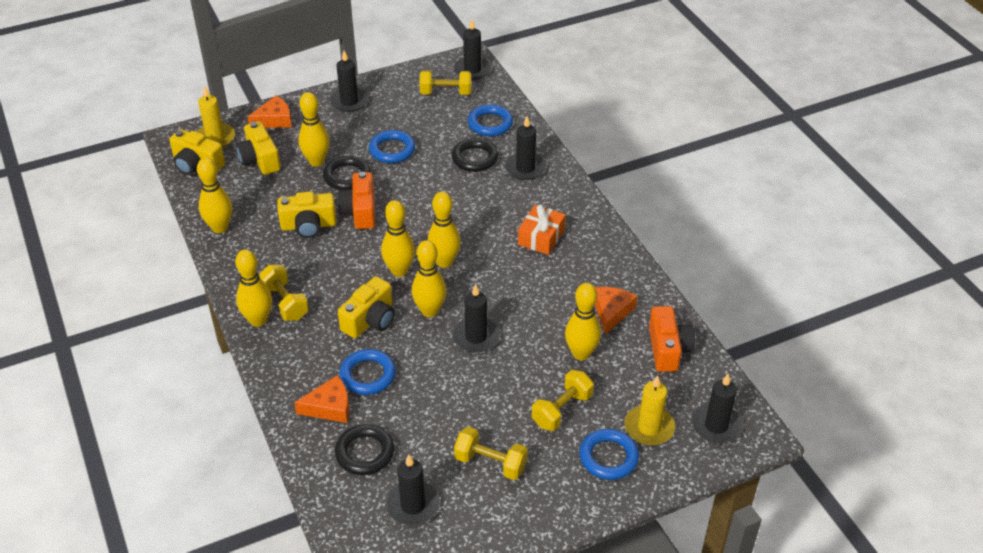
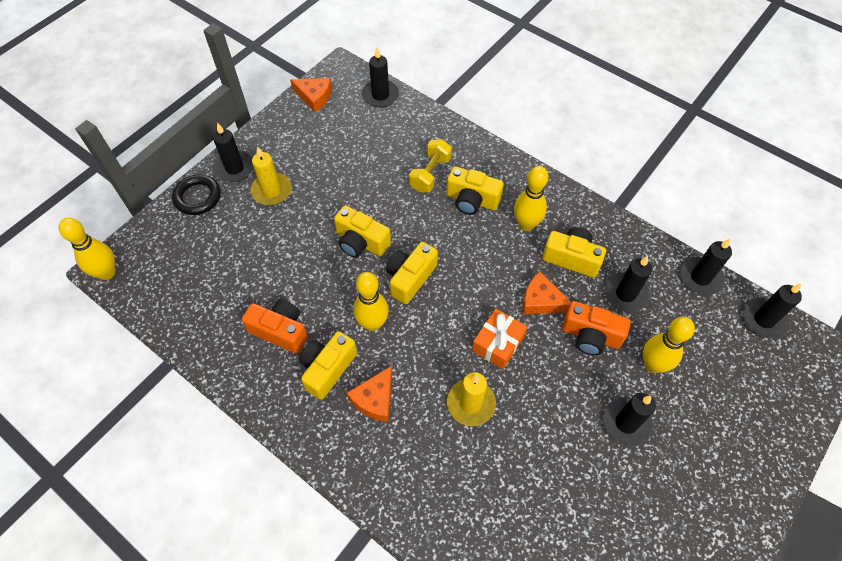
black ring: 3 -> 1
blue ring: 4 -> 0
yellow bowling pin: 7 -> 4
yellow camera: 4 -> 5
yellow dumbbell: 4 -> 1

